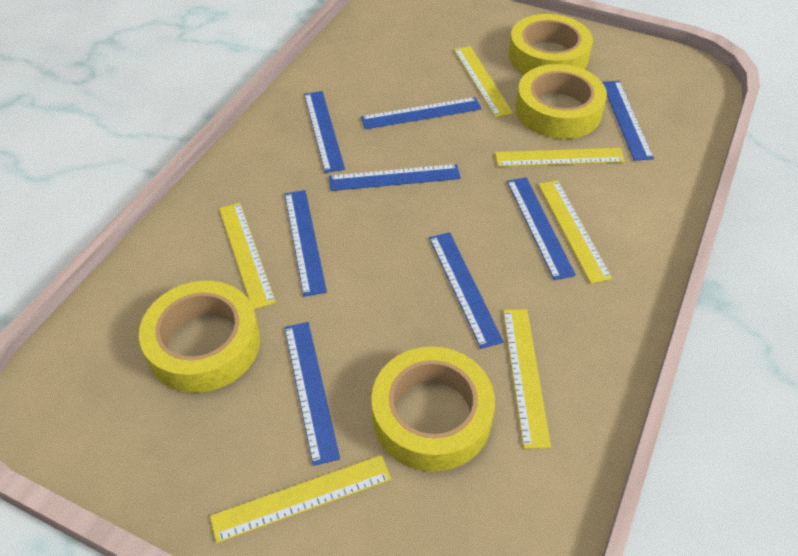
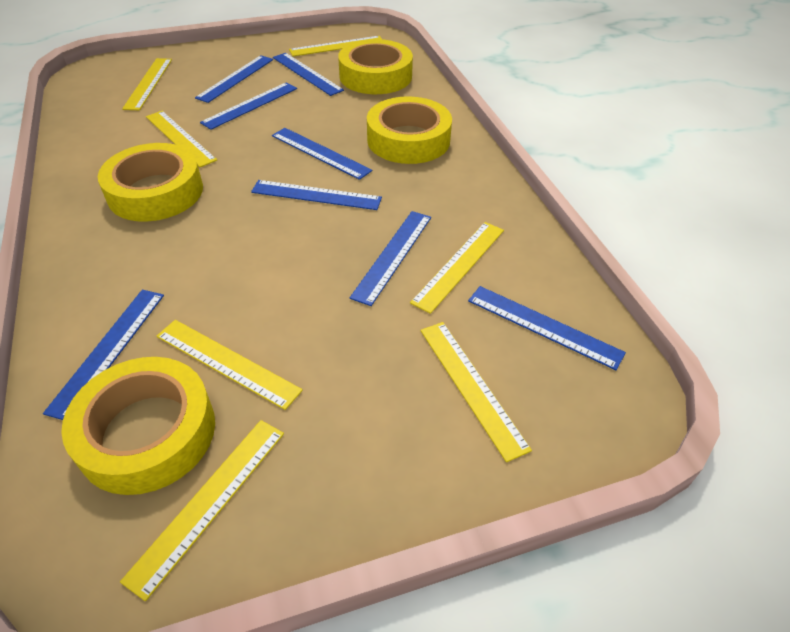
yellow ruler: 6 -> 7

